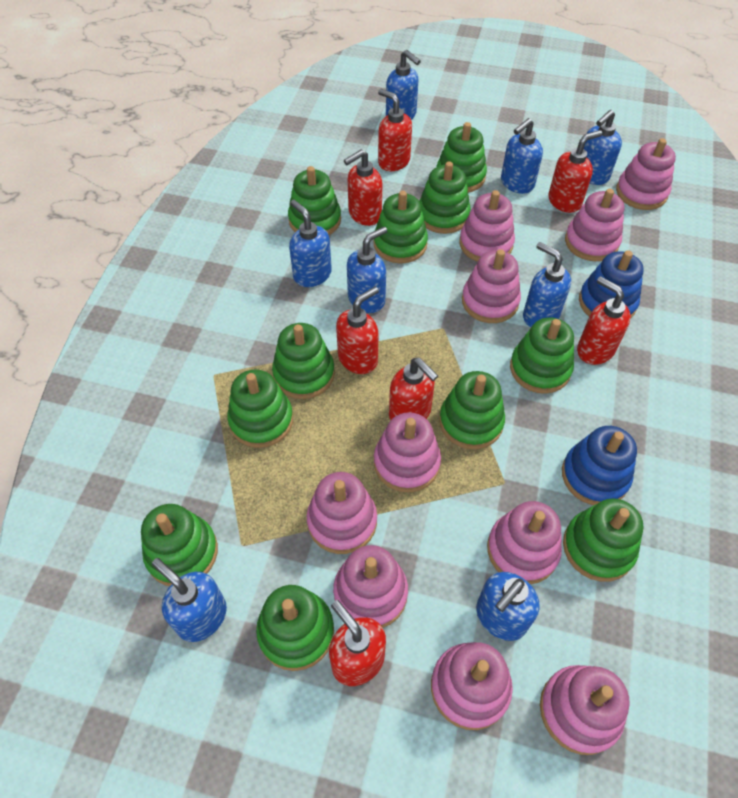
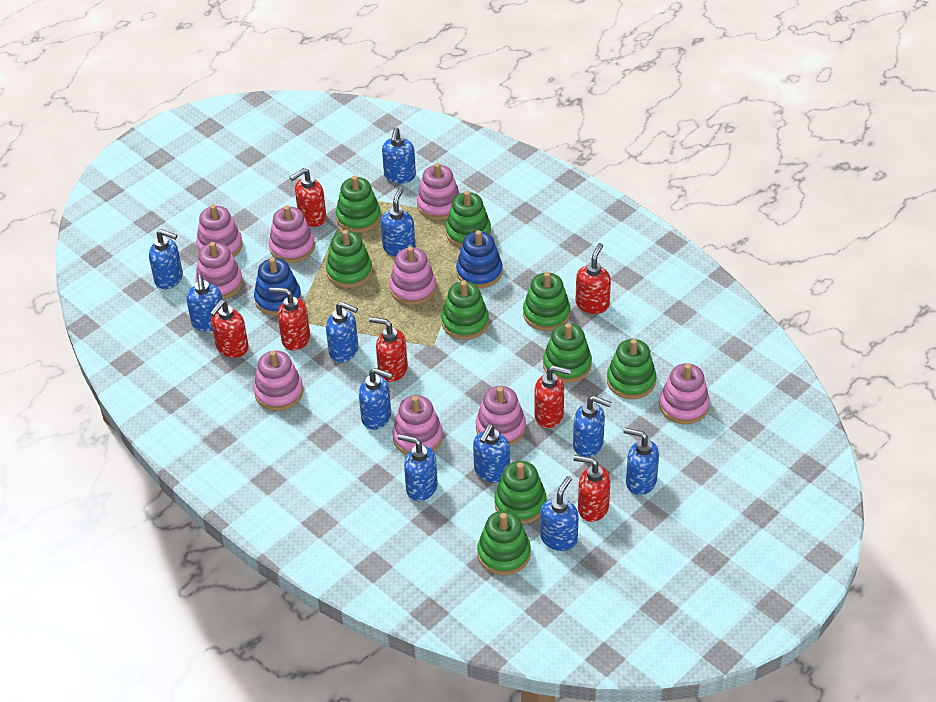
blue soap dispenser: 8 -> 11
green stacking toy: 11 -> 9
pink stacking toy: 10 -> 9

